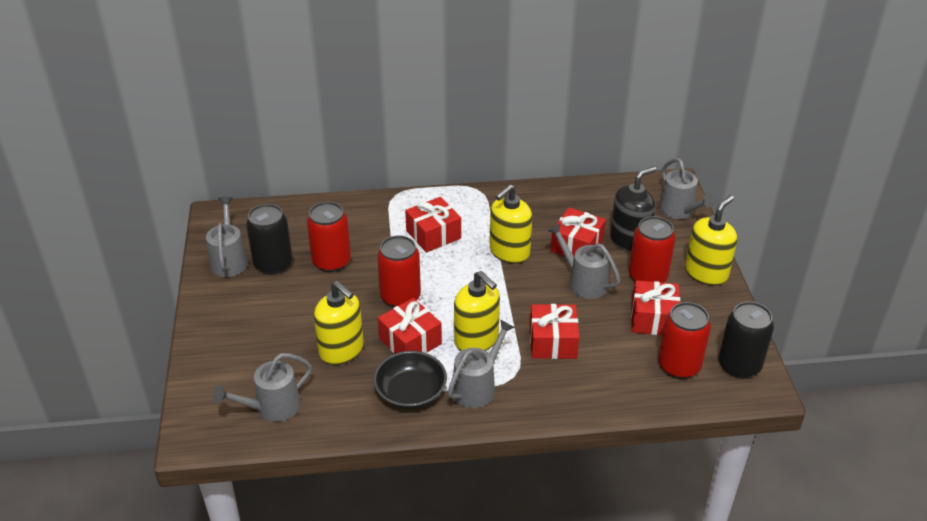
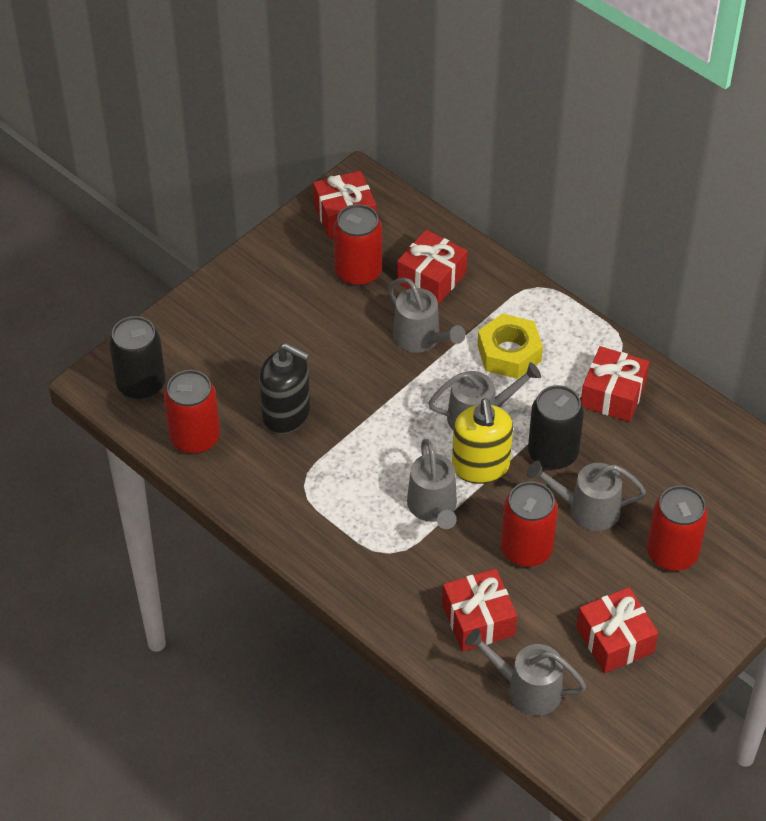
black bowl: 1 -> 0
yellow nut: 0 -> 1
yellow soap dispenser: 4 -> 1

